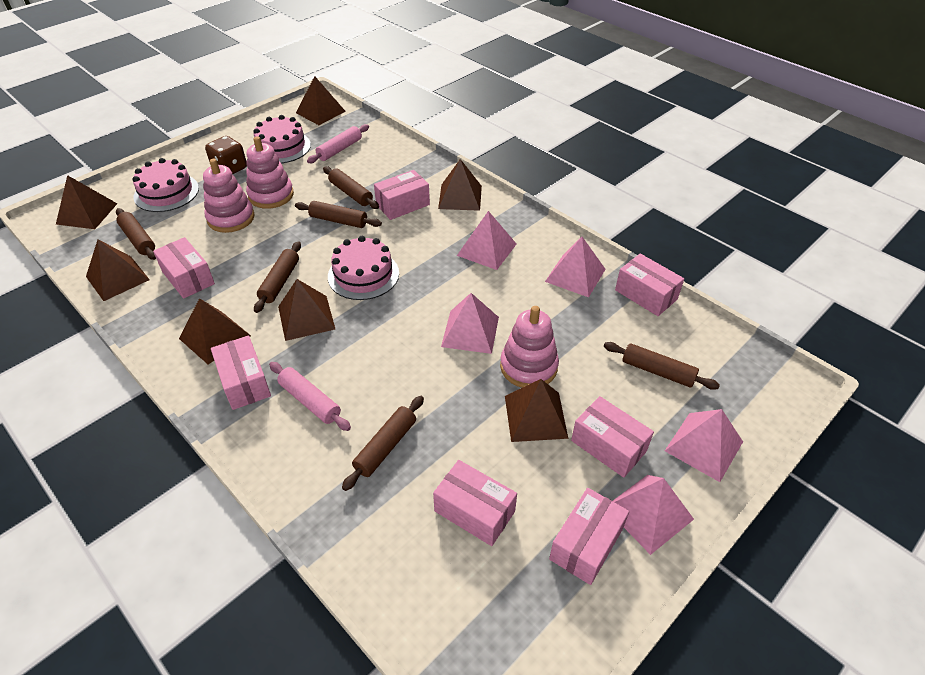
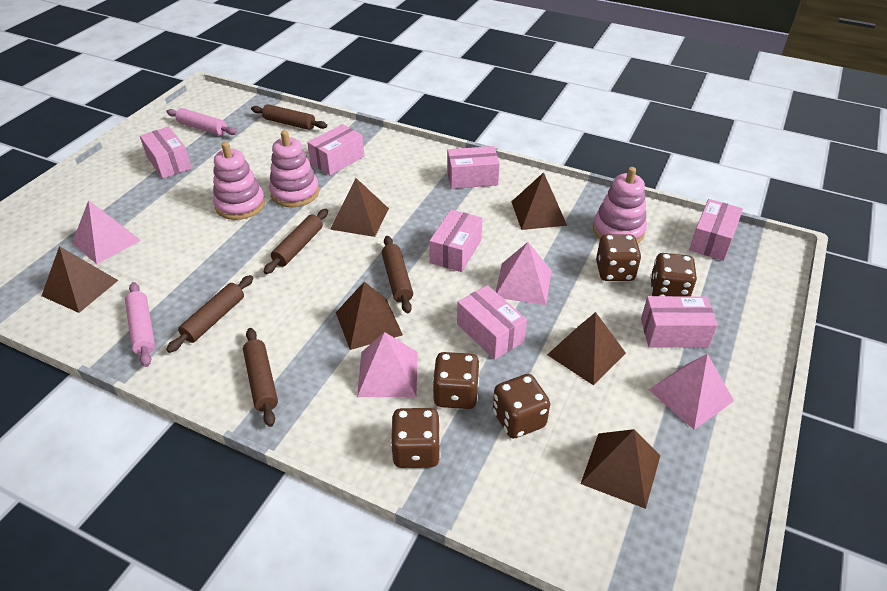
brown dice: 1 -> 5
brown pyramid: 7 -> 6
brown rolling pin: 6 -> 5
pink cake: 3 -> 0
pink pyramid: 5 -> 4

